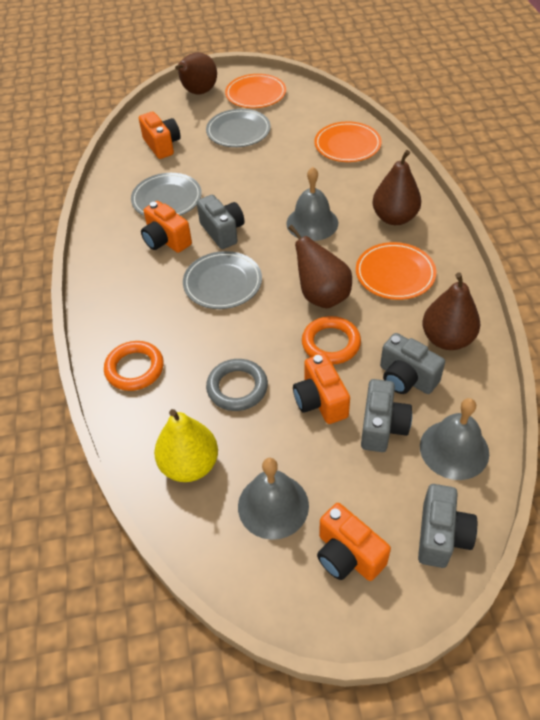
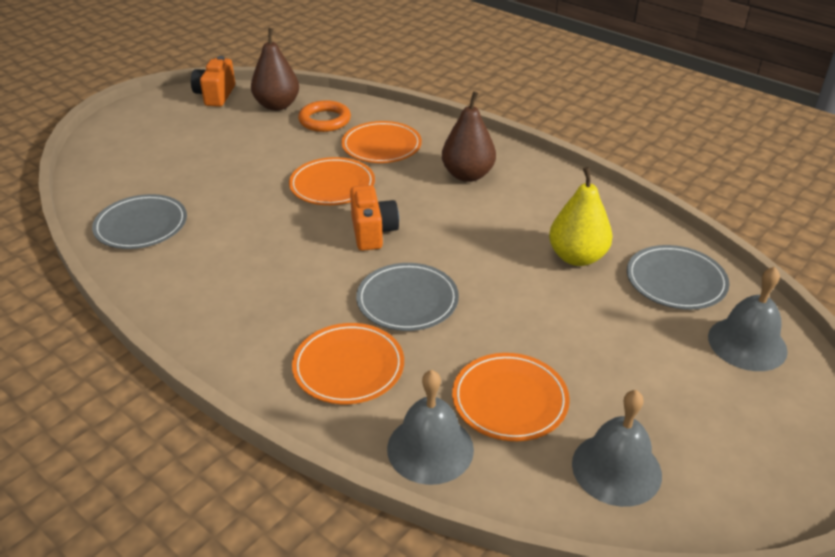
brown pear: 4 -> 2
grey camera: 4 -> 0
grey ring: 1 -> 0
orange camera: 4 -> 2
orange plate: 3 -> 4
orange ring: 2 -> 1

